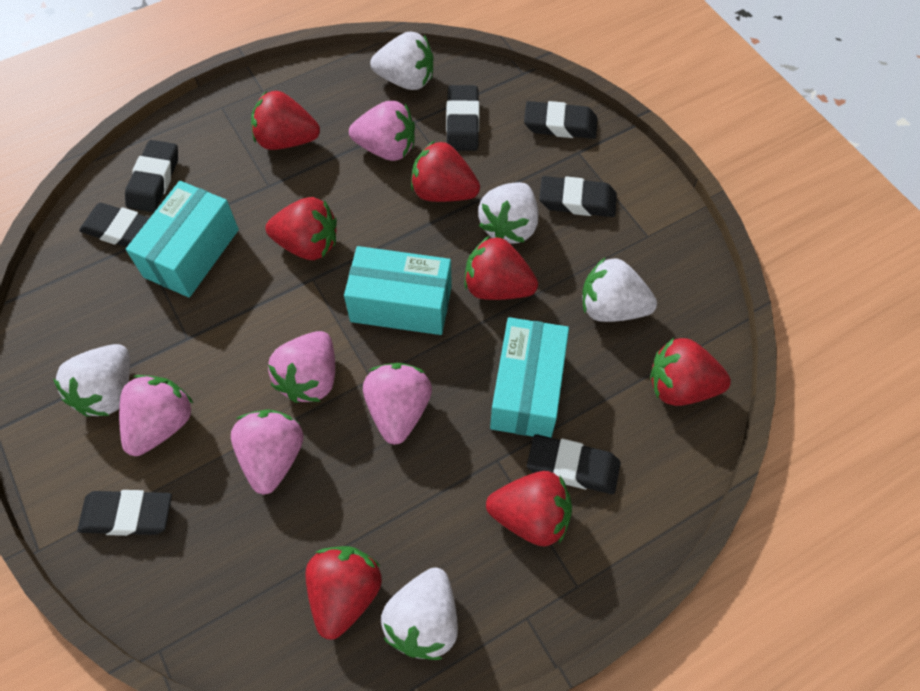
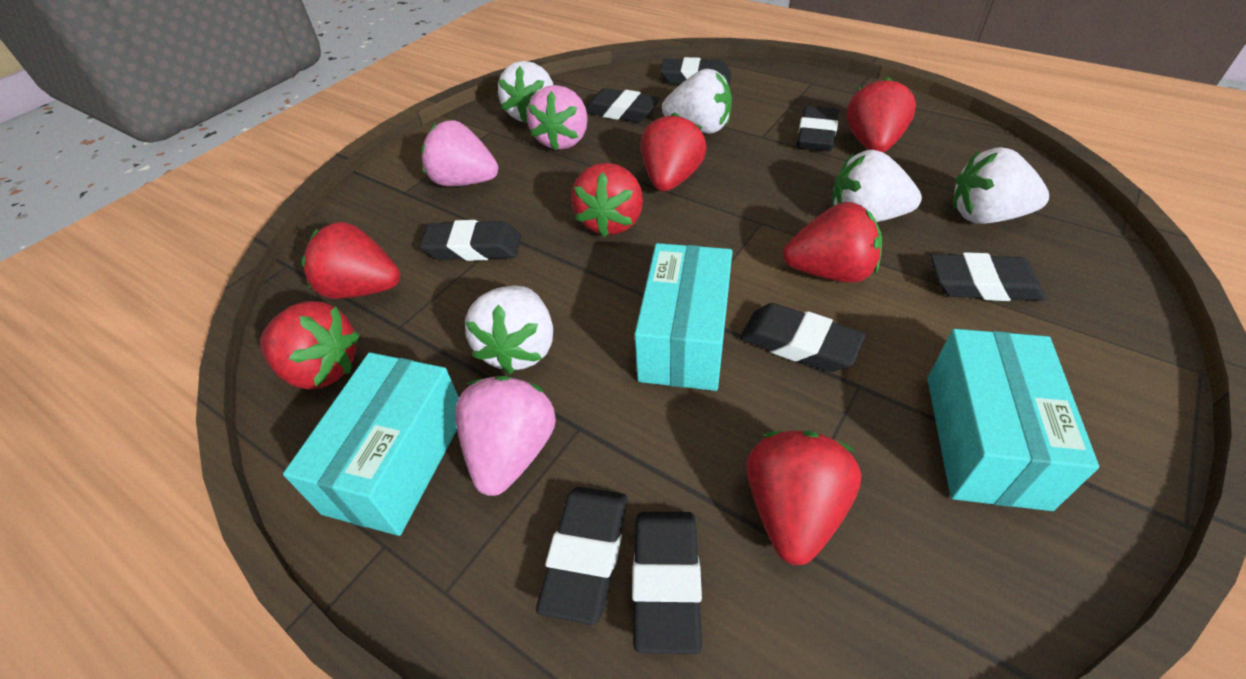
black eraser: 7 -> 8
pink strawberry: 5 -> 3

